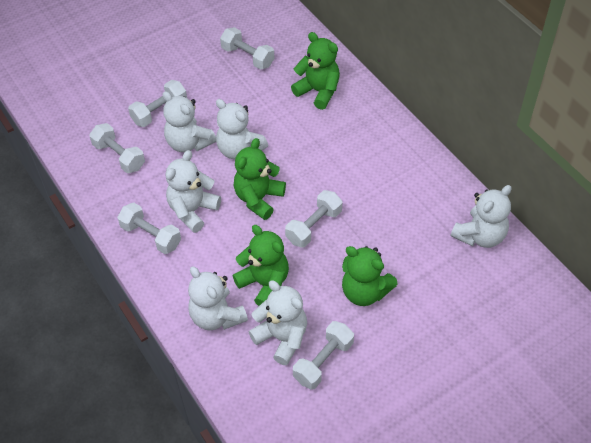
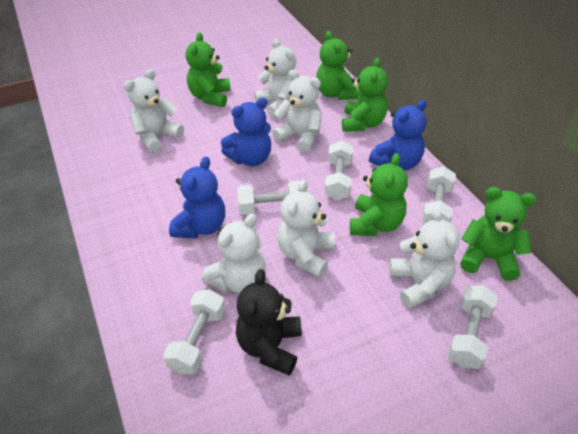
black teddy bear: 0 -> 1
blue teddy bear: 0 -> 3
green teddy bear: 4 -> 5
white dumbbell: 6 -> 5

